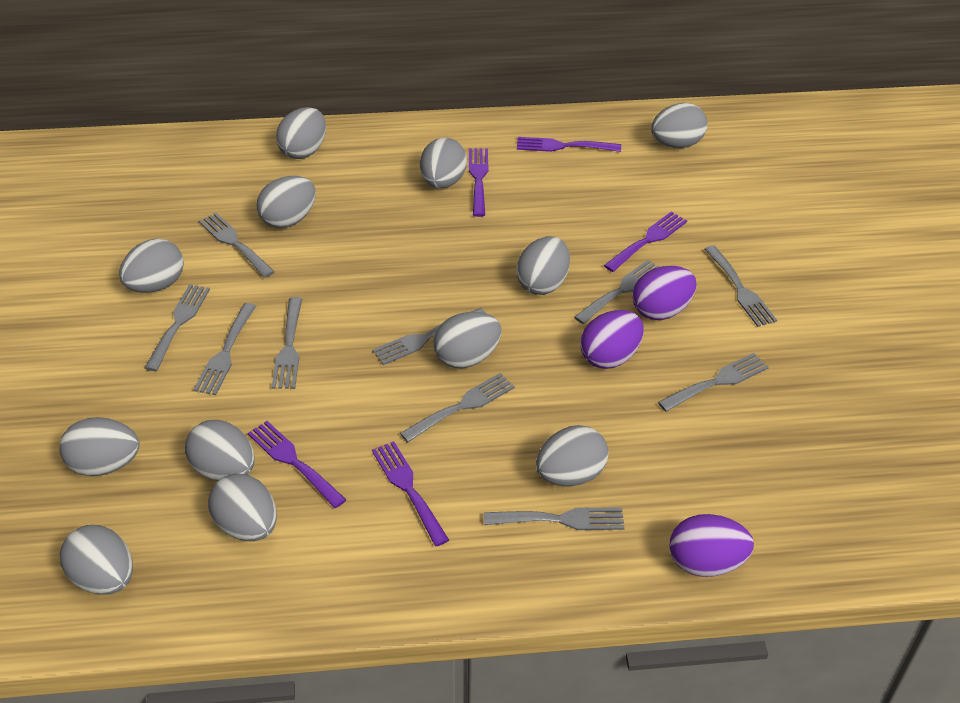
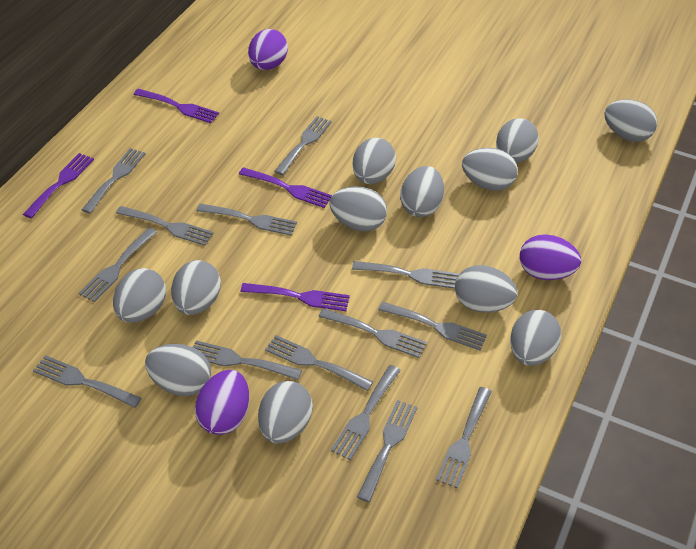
grey fork: 10 -> 14
purple fork: 5 -> 4

